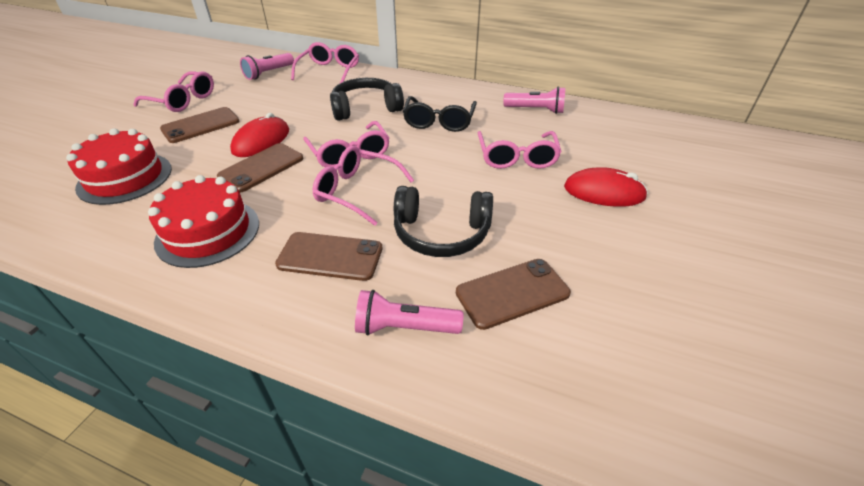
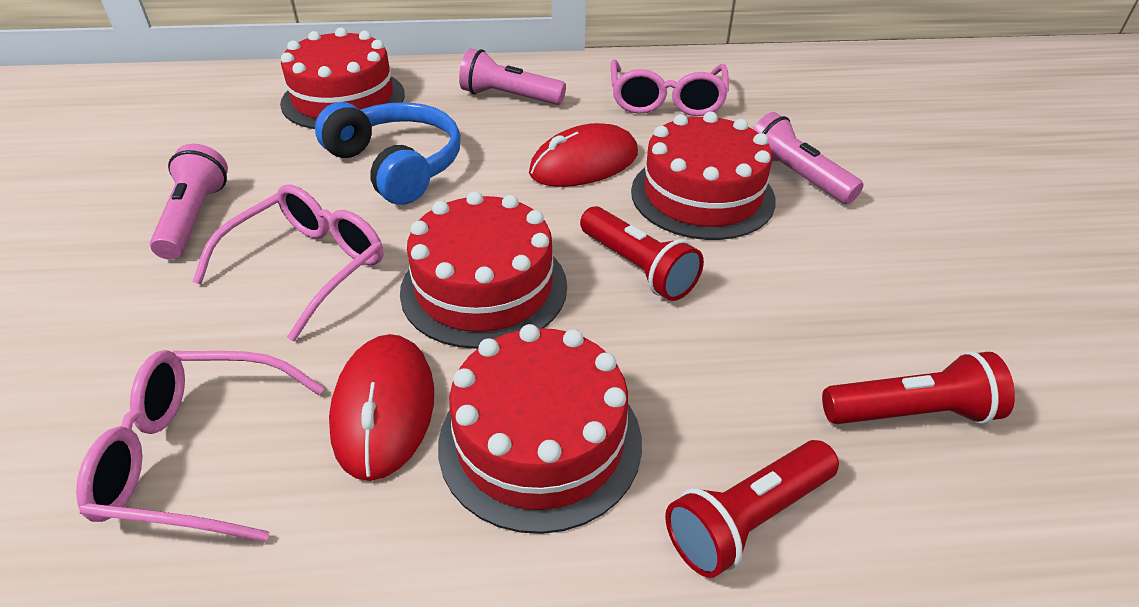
black glasses: 1 -> 0
black headphones: 2 -> 0
blue headphones: 0 -> 1
brown phone: 4 -> 0
pink glasses: 5 -> 3
red cake: 2 -> 4
red flashlight: 0 -> 3

